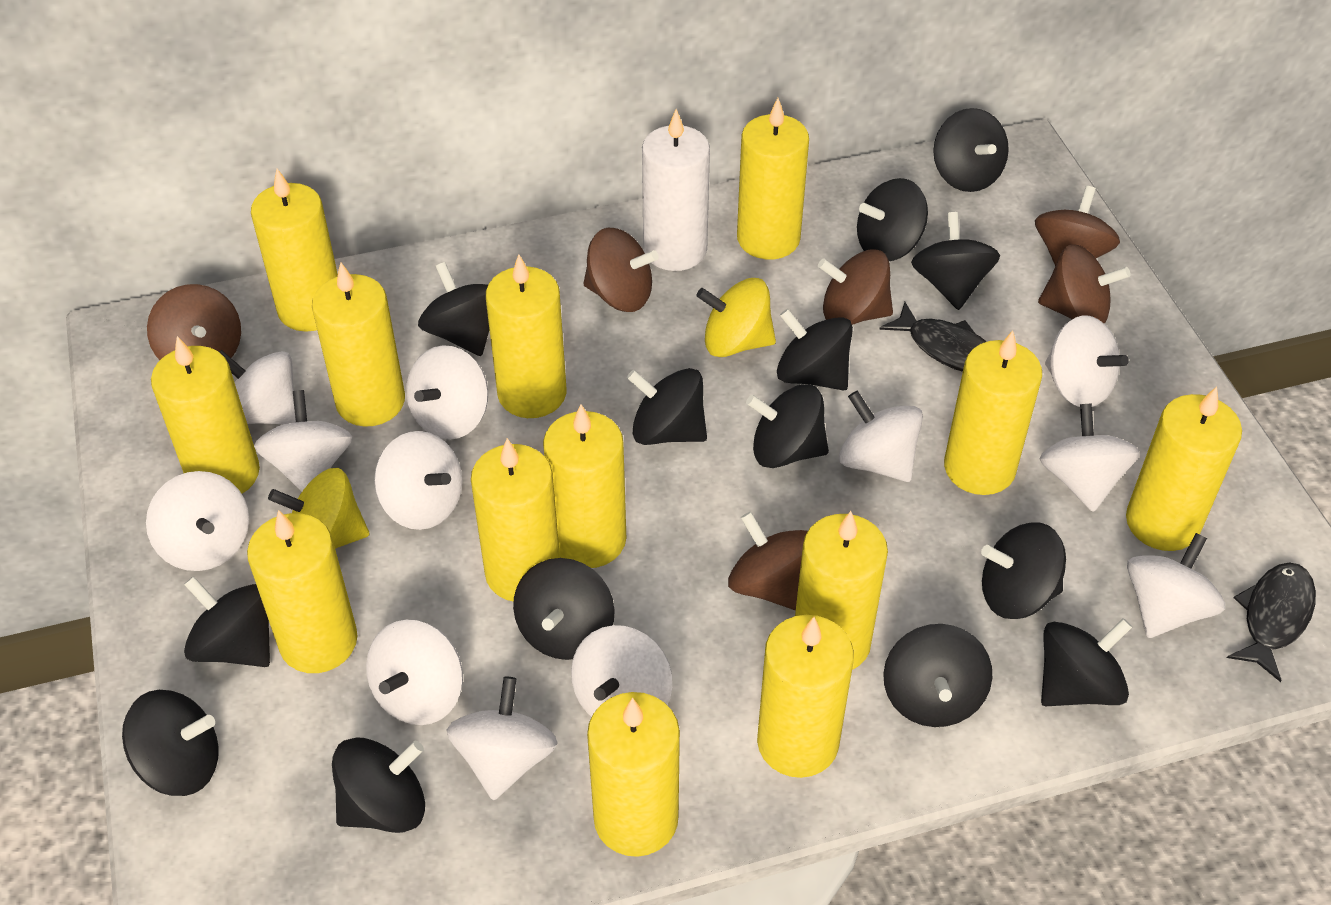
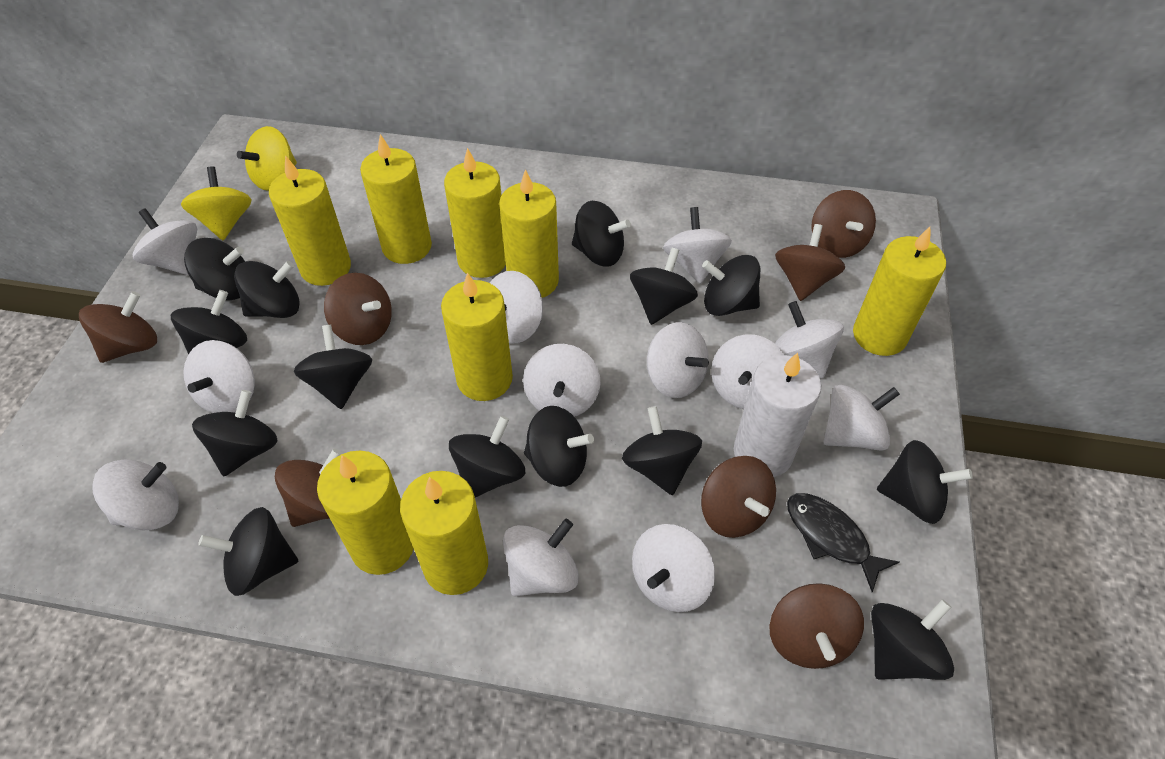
black fish: 2 -> 1
brown spinning top: 6 -> 7
yellow candle: 13 -> 8

